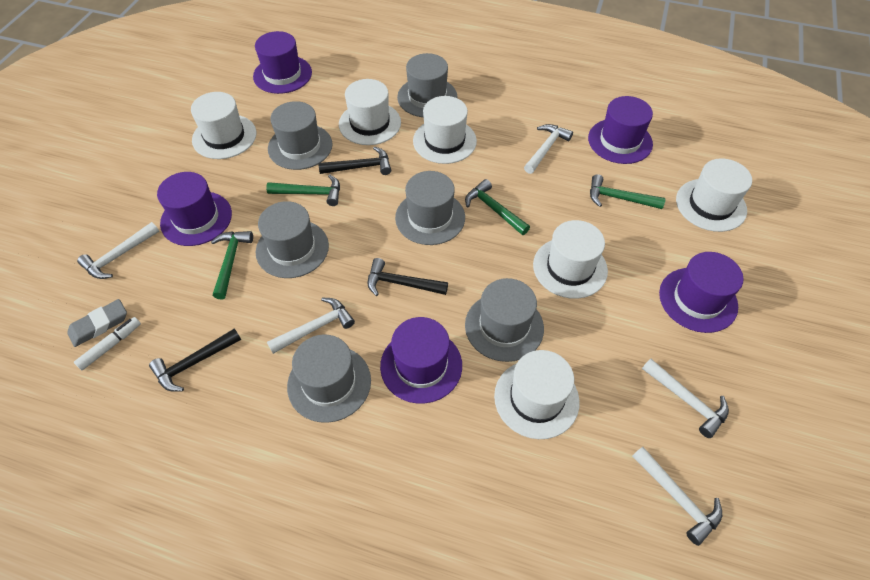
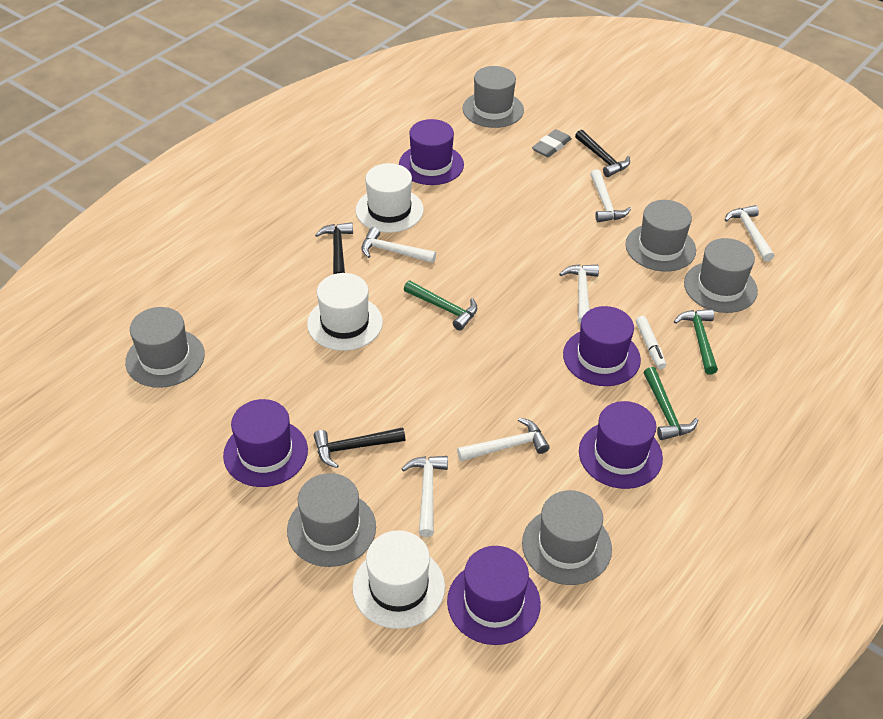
green hammer: 4 -> 3
white hammer: 5 -> 6
white hat: 6 -> 3

